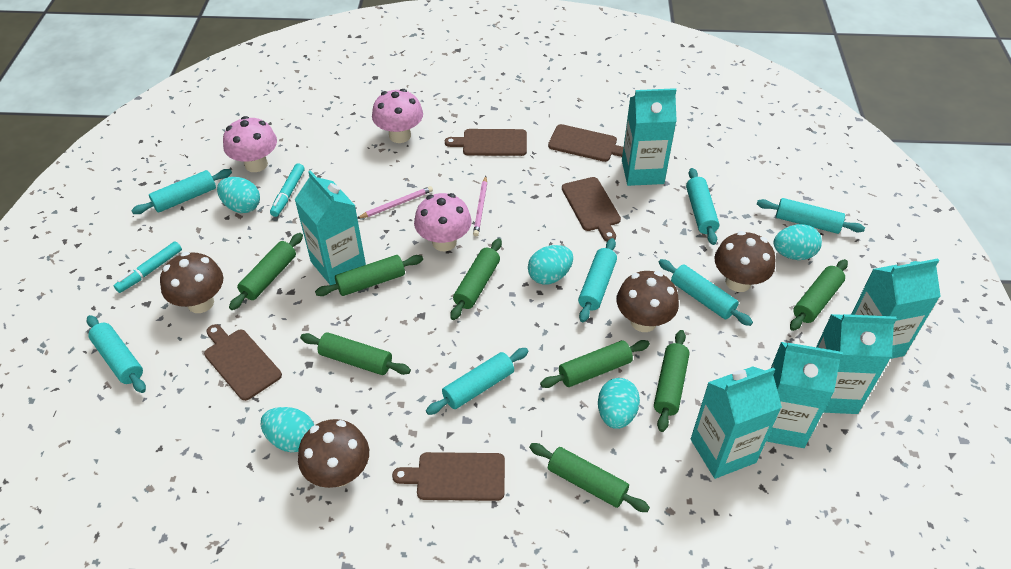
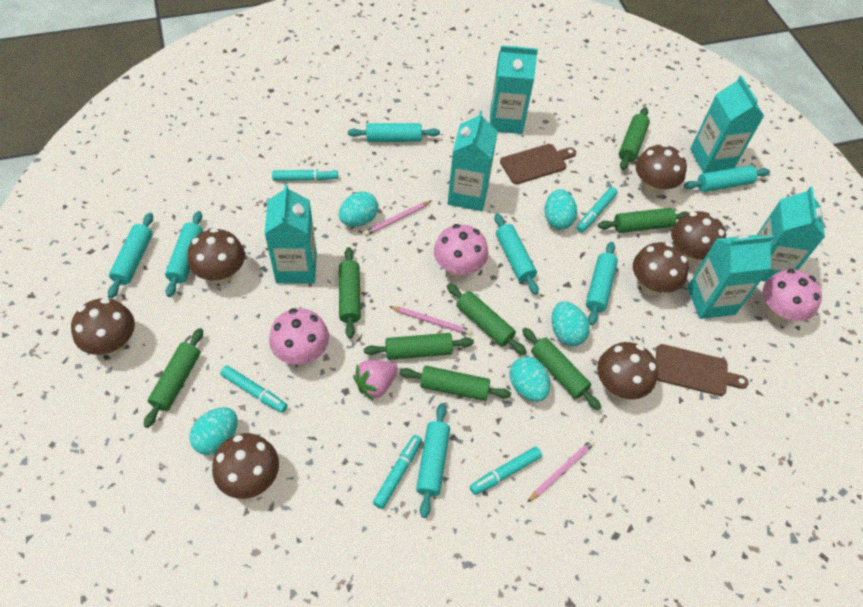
brown cutting board: 5 -> 2
brown mushroom: 4 -> 7
pink pencil: 2 -> 3
pink strawberry: 0 -> 1
turquoise marker: 2 -> 5

